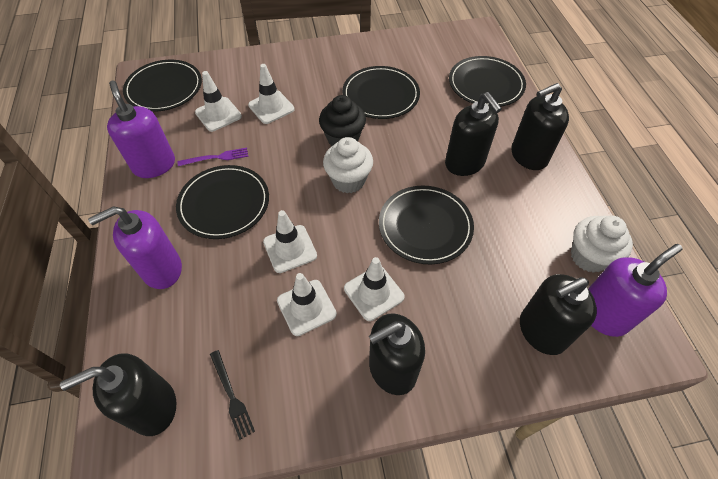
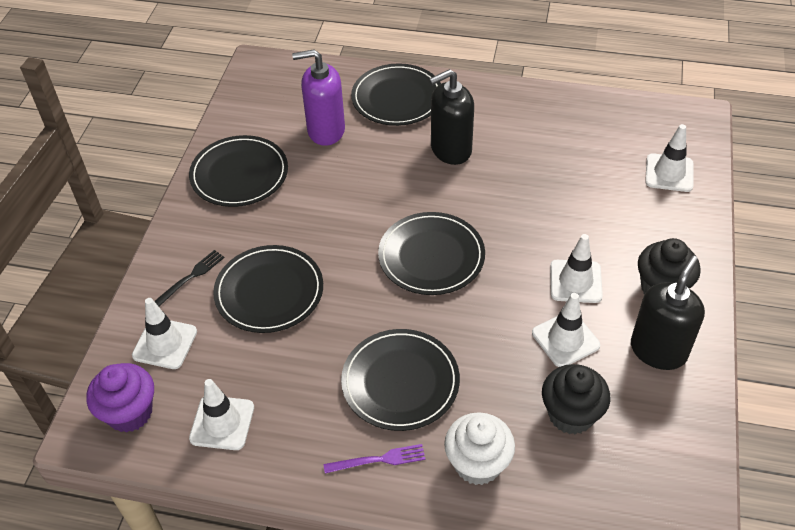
black cupcake: 1 -> 2
black soap dispenser: 5 -> 2
purple cupcake: 0 -> 1
purple soap dispenser: 3 -> 1
white cupcake: 2 -> 1

